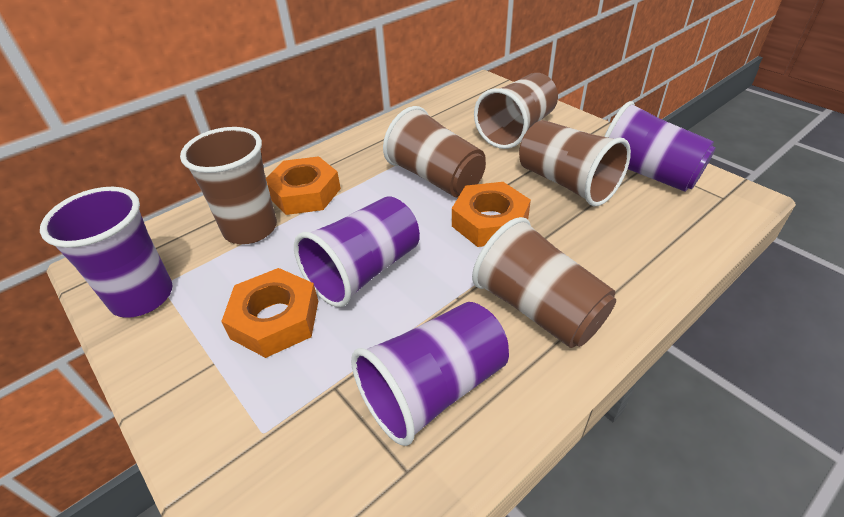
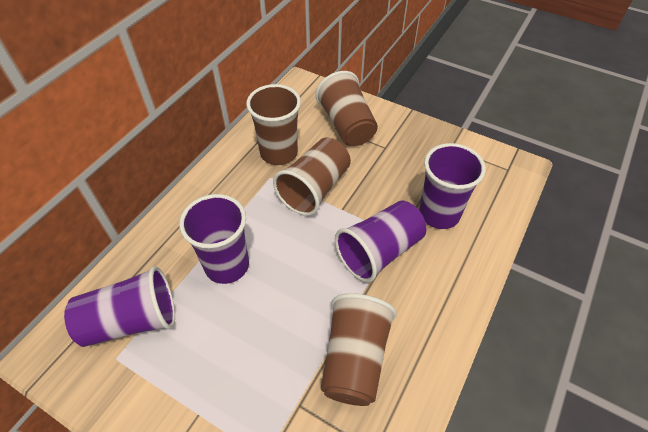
brown cup: 5 -> 4
orange nut: 3 -> 0

